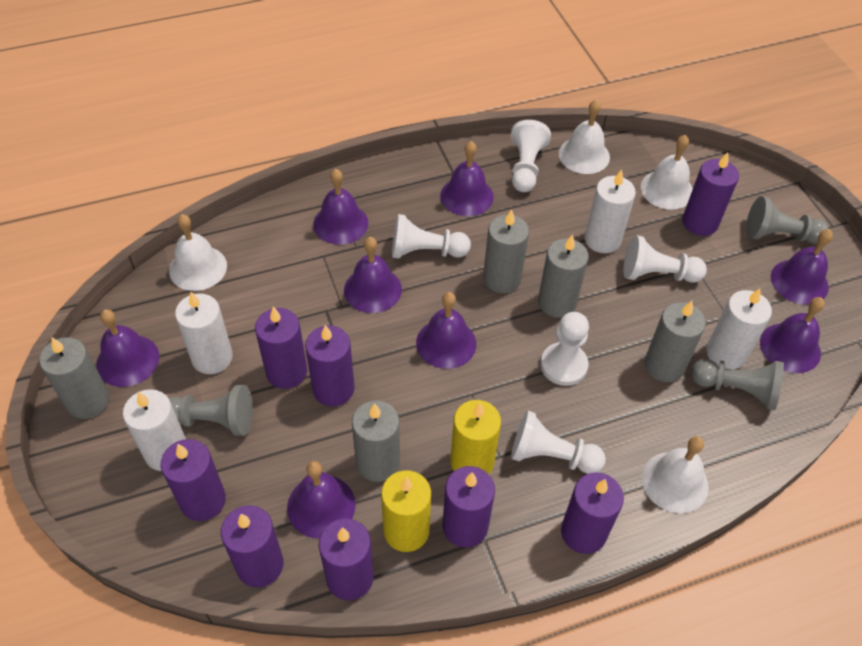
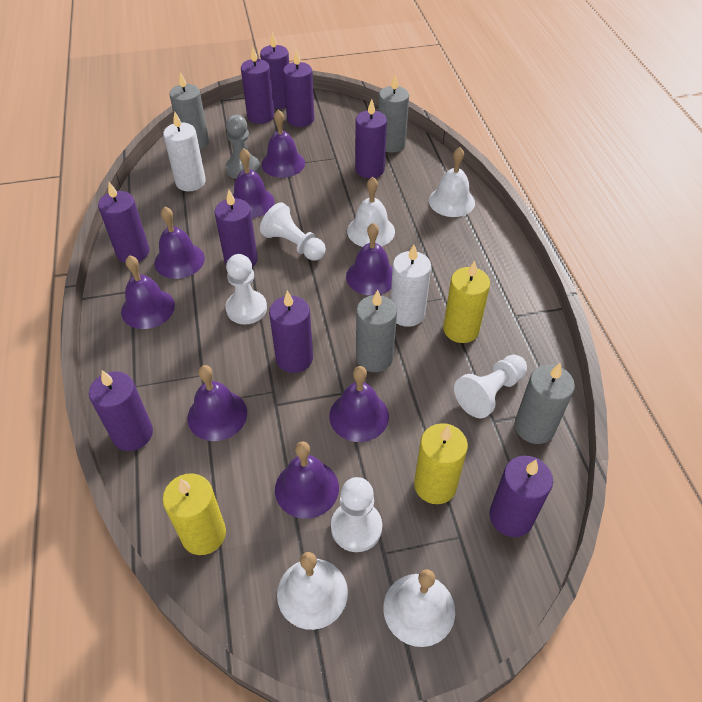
grey candle: 5 -> 4
grey pawn: 3 -> 1
purple candle: 8 -> 9
white candle: 4 -> 2
white pawn: 5 -> 4
yellow candle: 2 -> 3

